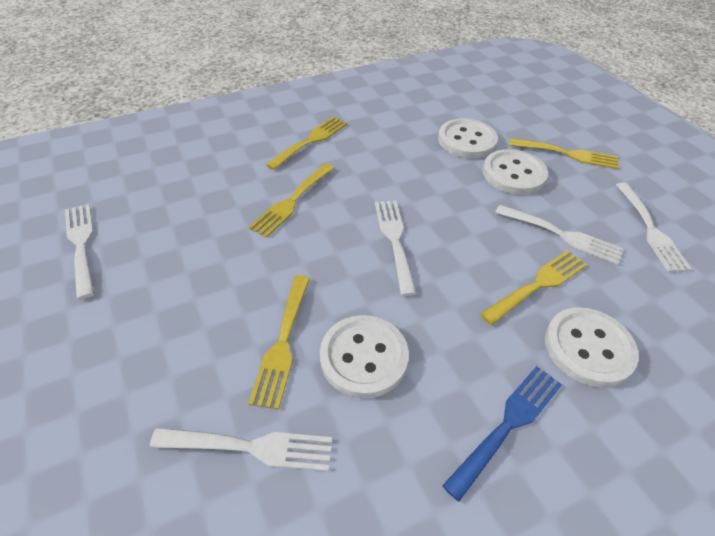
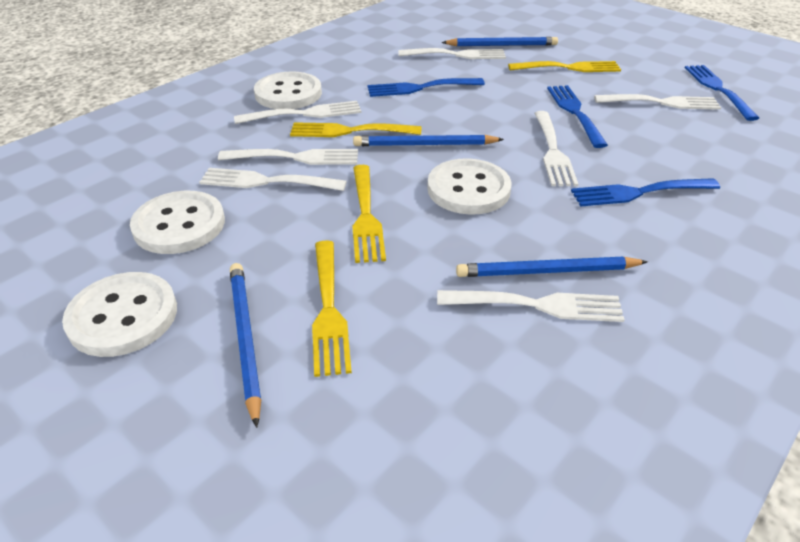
blue fork: 1 -> 4
blue pencil: 0 -> 4
white fork: 5 -> 7
yellow fork: 5 -> 4

